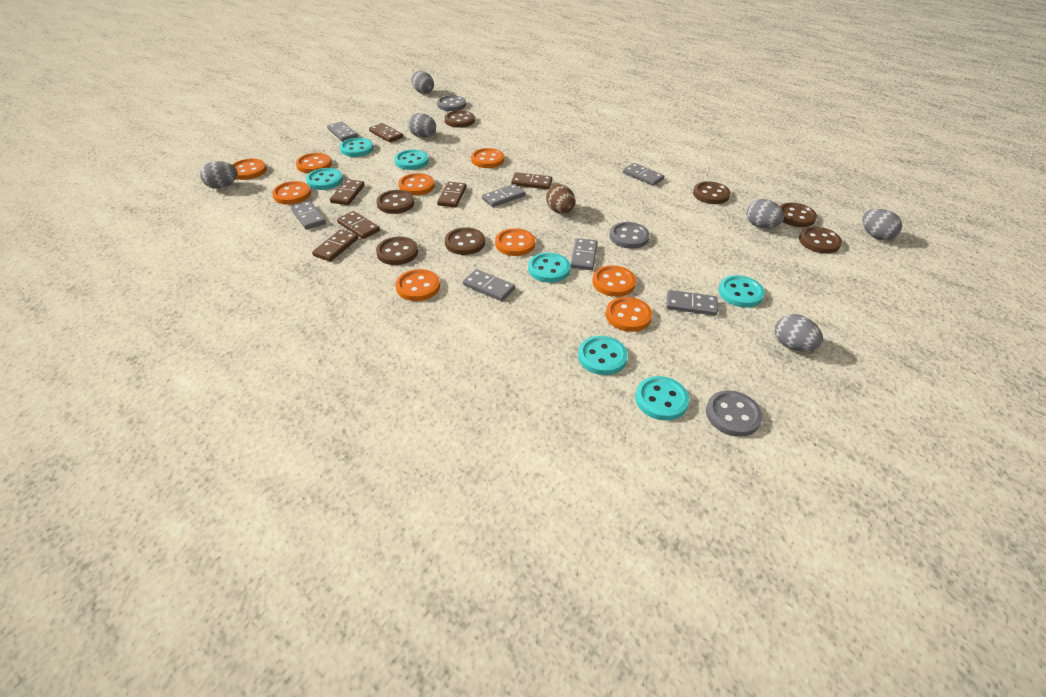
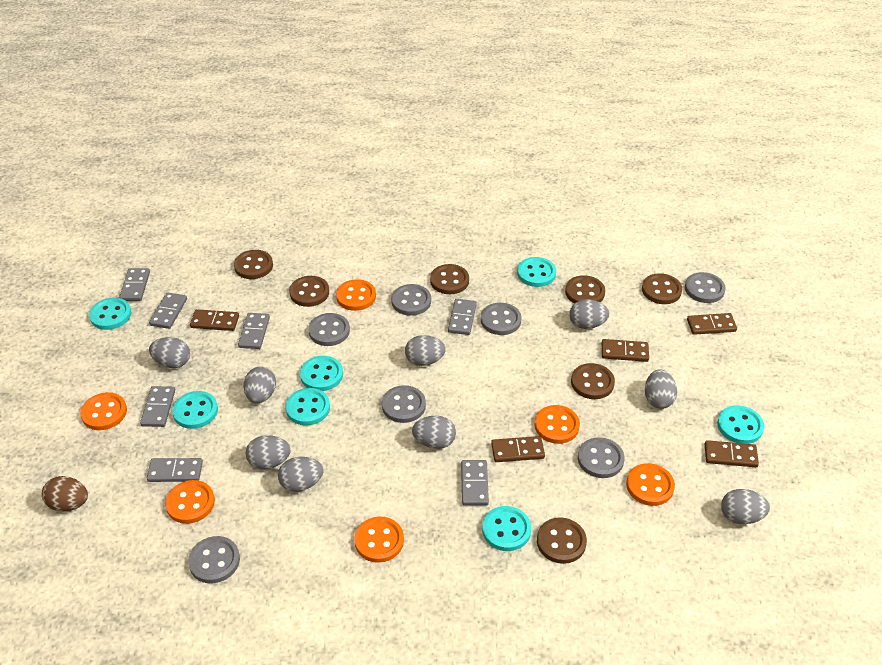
brown domino: 6 -> 5
grey button: 3 -> 7
grey egg: 6 -> 9
orange button: 9 -> 6

